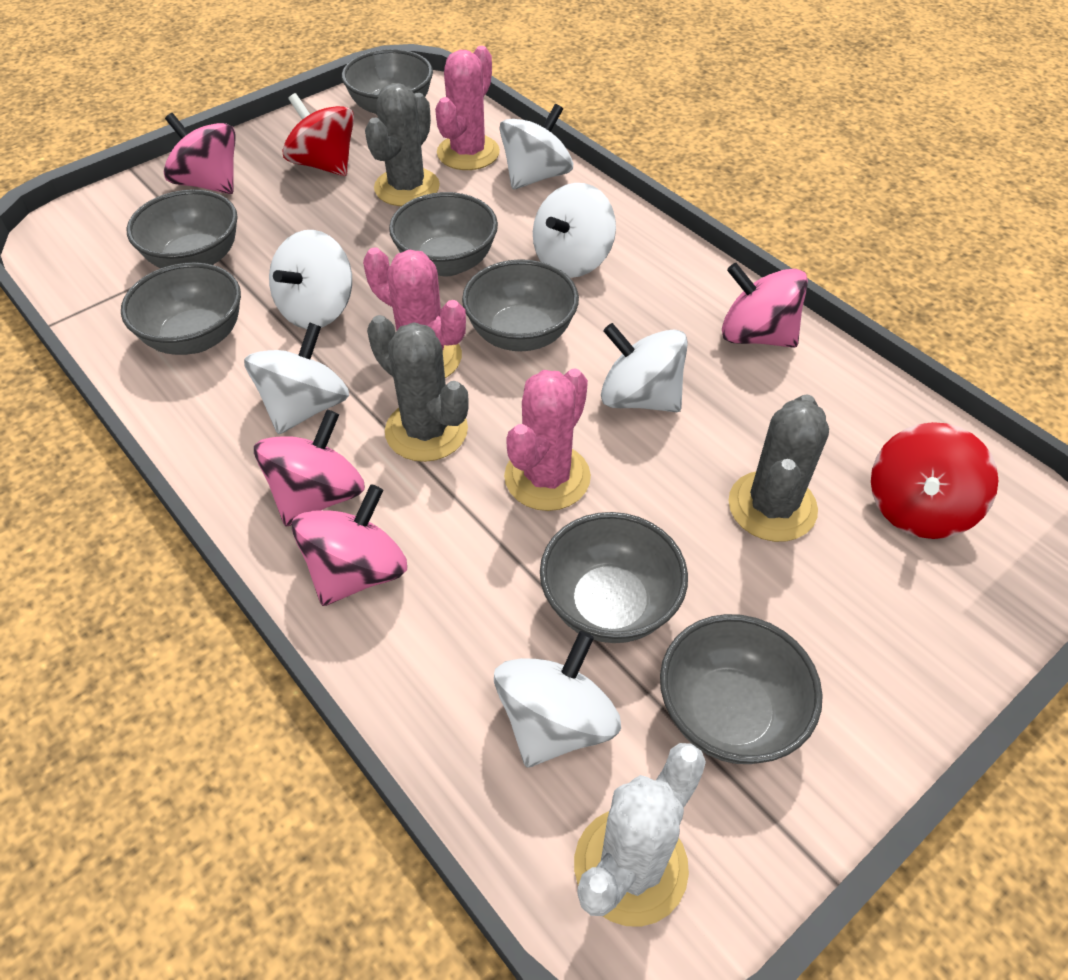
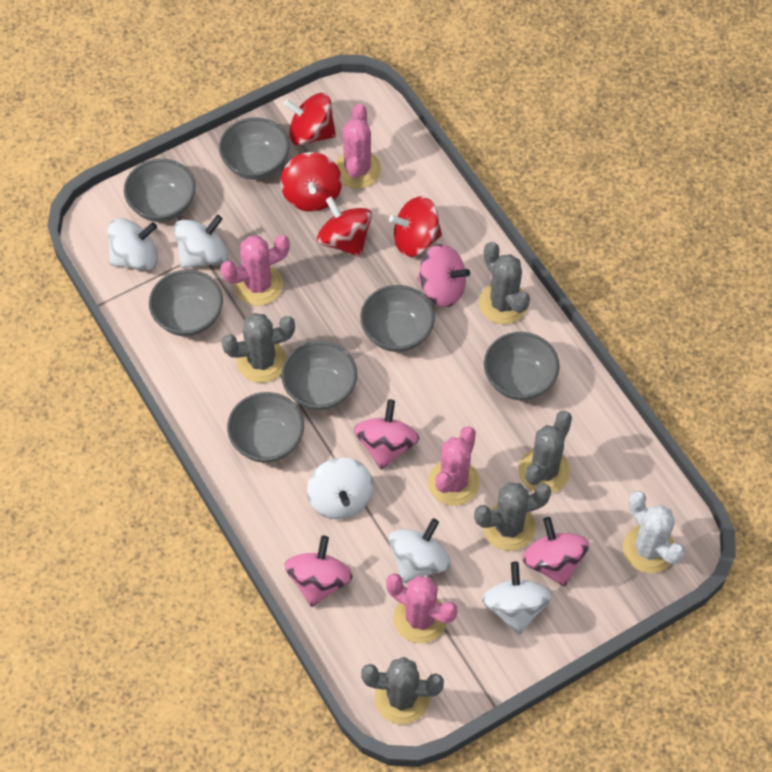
grey cactus: 3 -> 5
pink cactus: 3 -> 4
red spinning top: 2 -> 4
white spinning top: 6 -> 5

